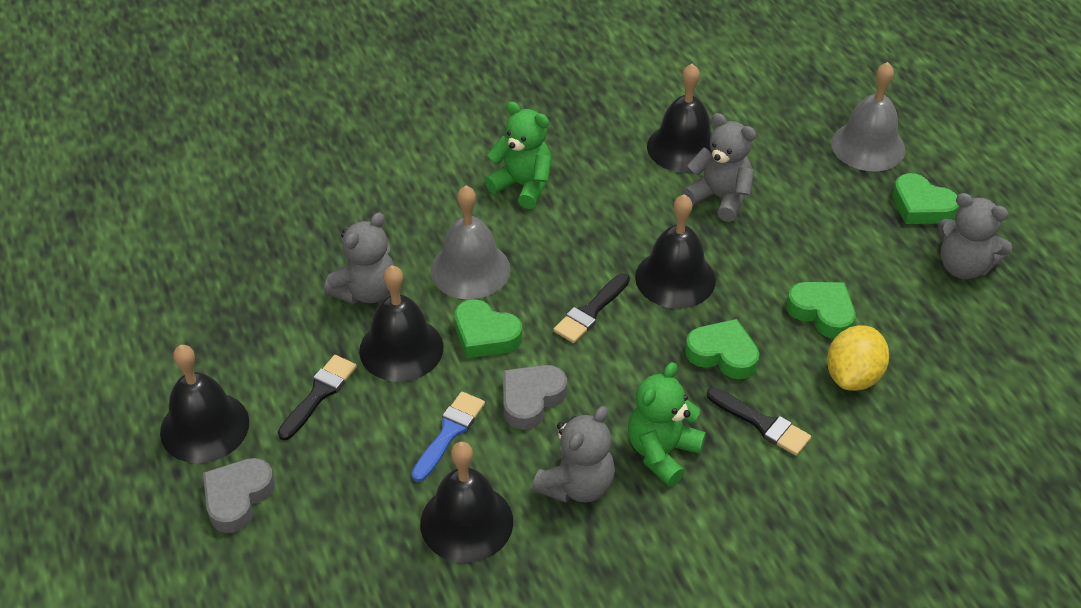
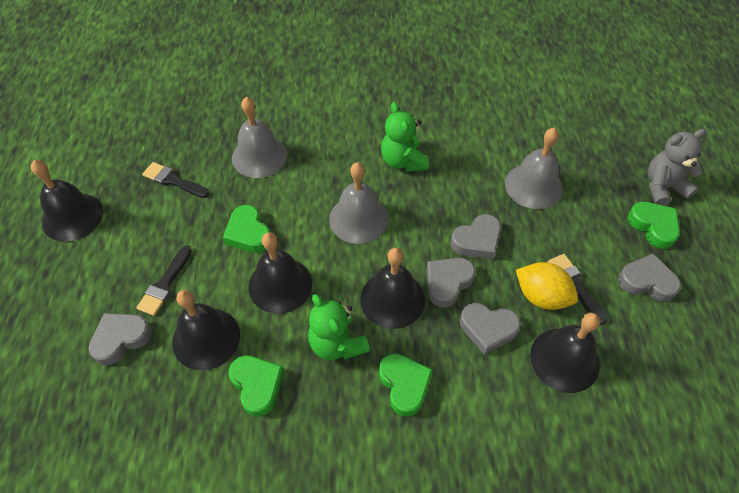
blue brush: 1 -> 0
grey bell: 2 -> 3
grey heart: 2 -> 5
grey teddy bear: 4 -> 1

